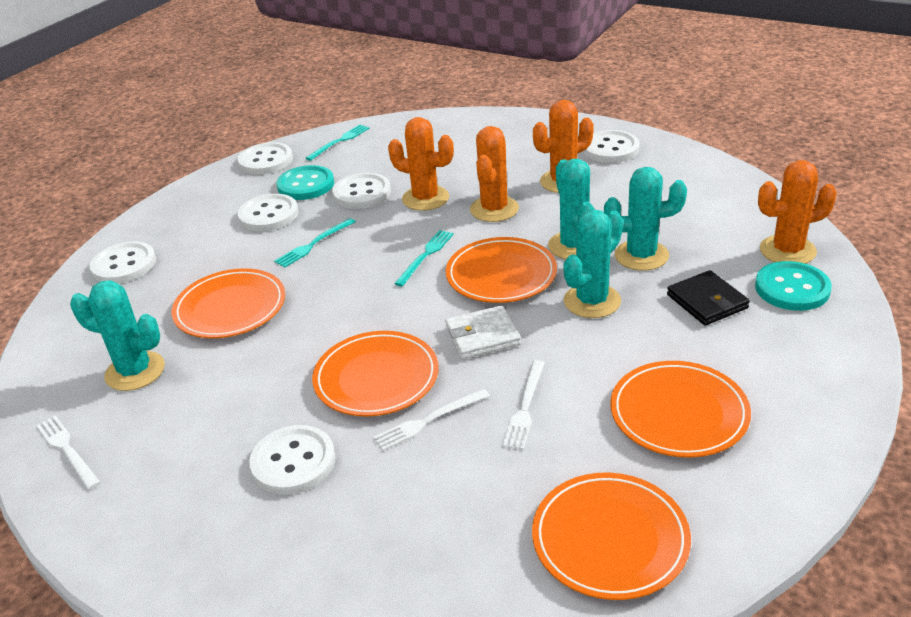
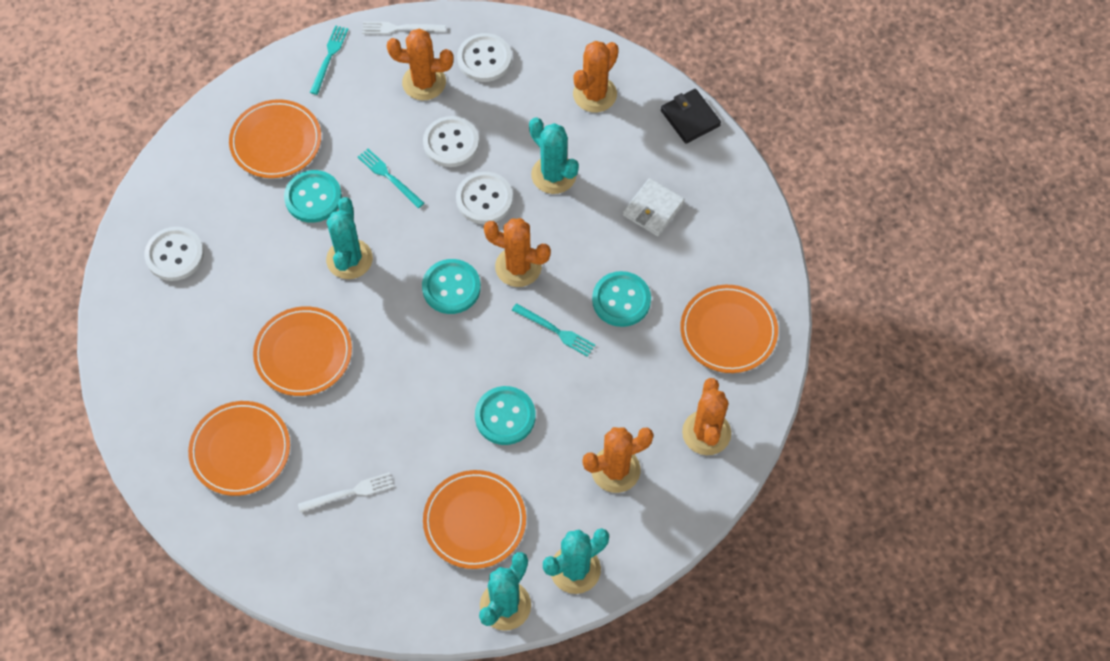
orange cactus: 4 -> 5
turquoise button: 2 -> 4
white button: 6 -> 4
white fork: 3 -> 2

